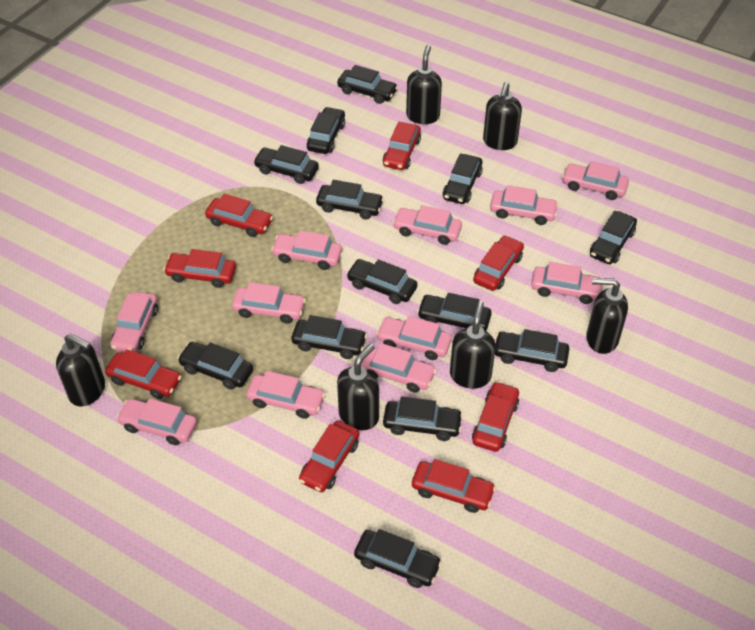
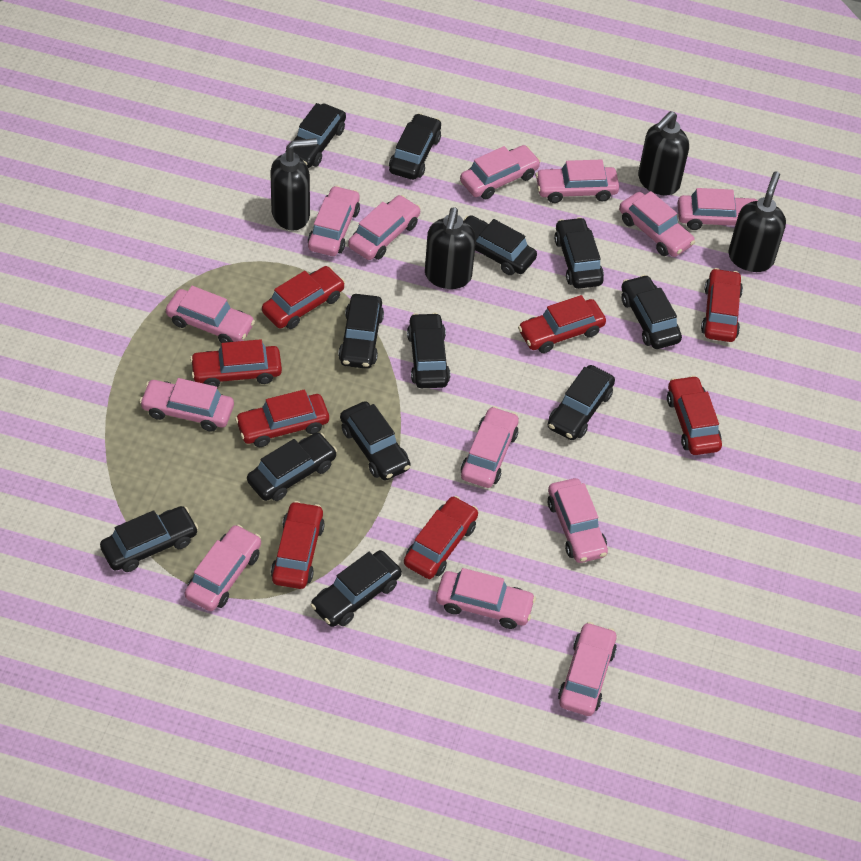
black car: 13 -> 12
black soap dispenser: 6 -> 4
pink car: 11 -> 13

